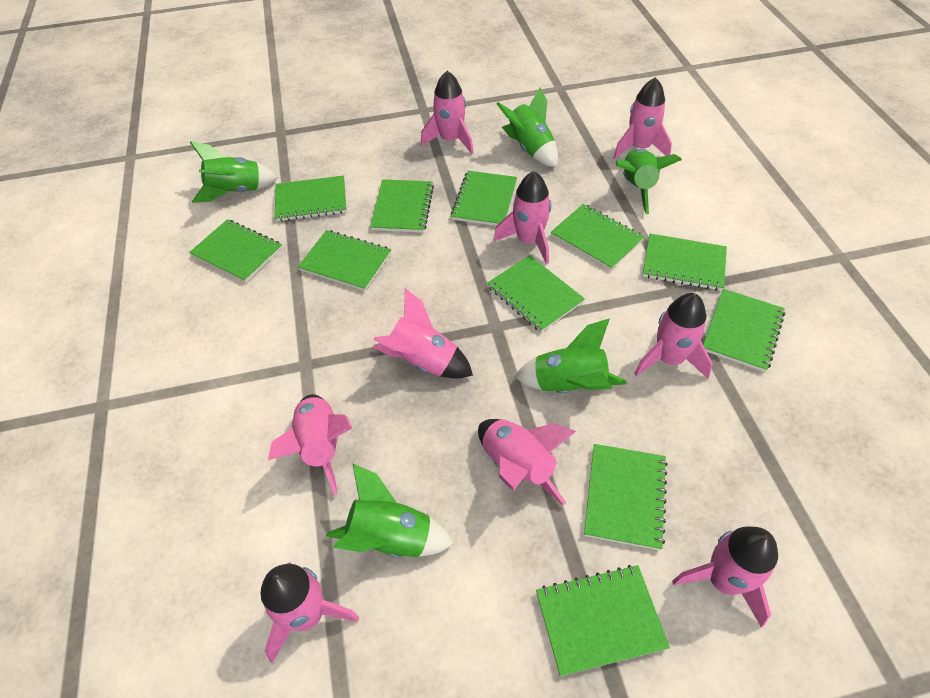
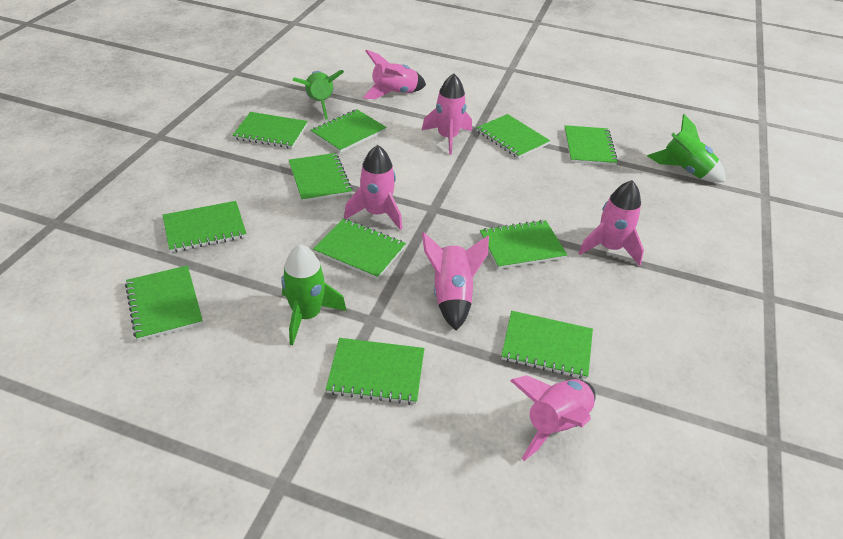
green rocket: 5 -> 3
pink rocket: 9 -> 6

